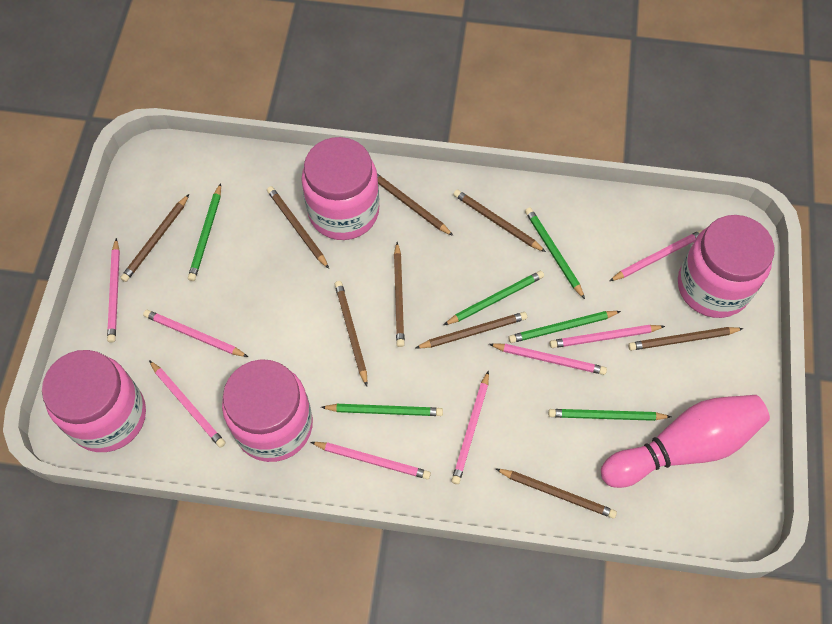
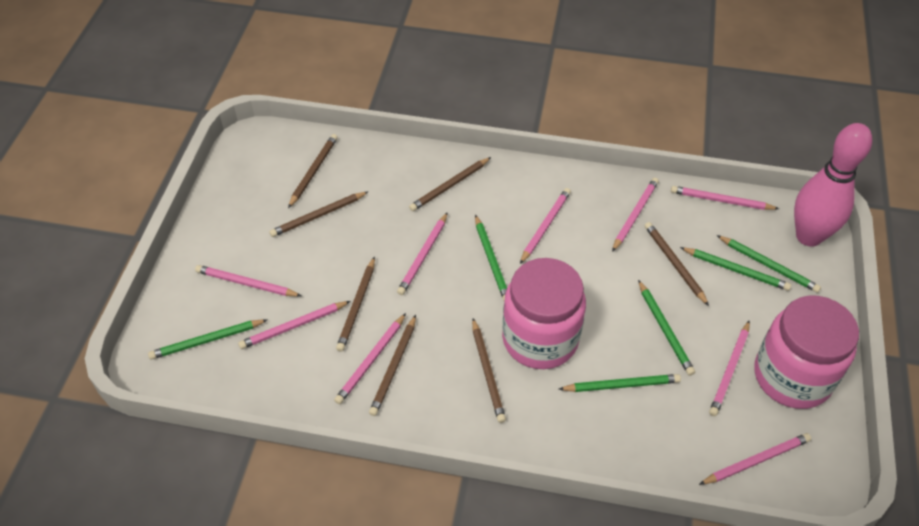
brown pencil: 9 -> 7
pink jar: 4 -> 2
pink pencil: 8 -> 9

